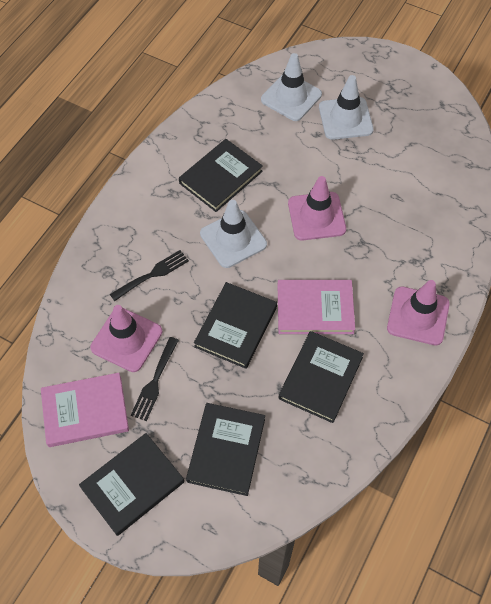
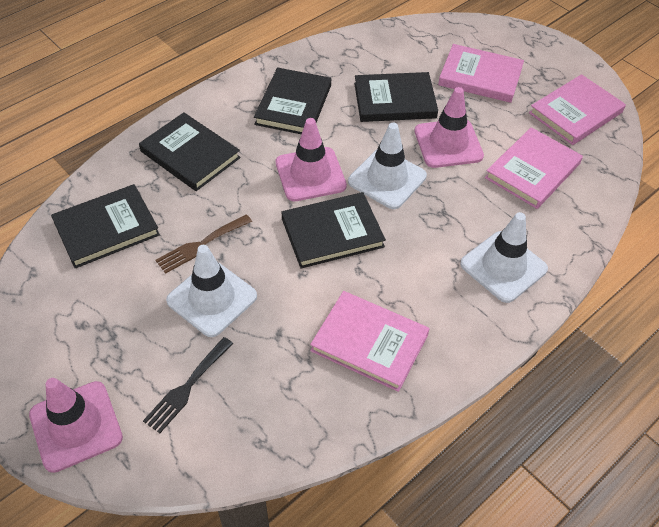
black fork: 2 -> 1
brown fork: 0 -> 1
pink book: 2 -> 4

